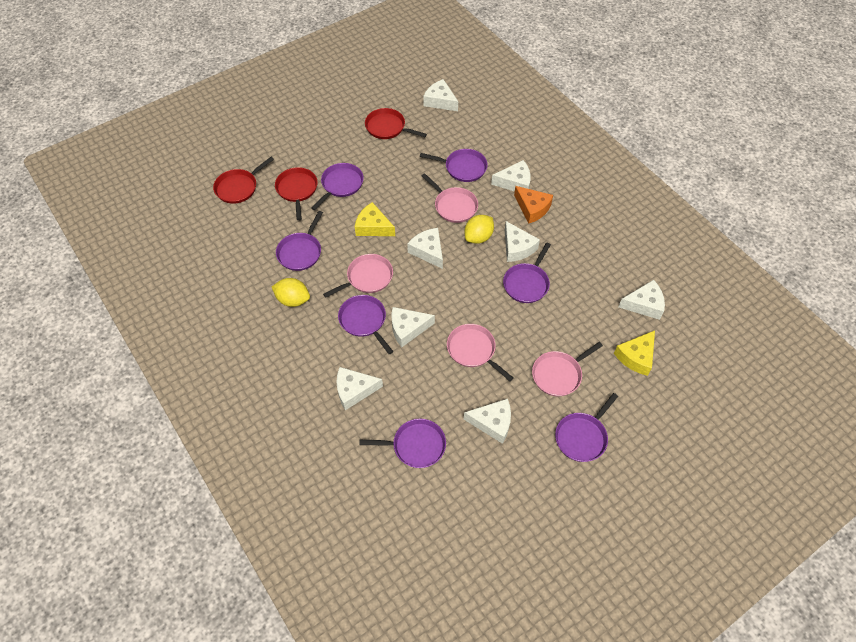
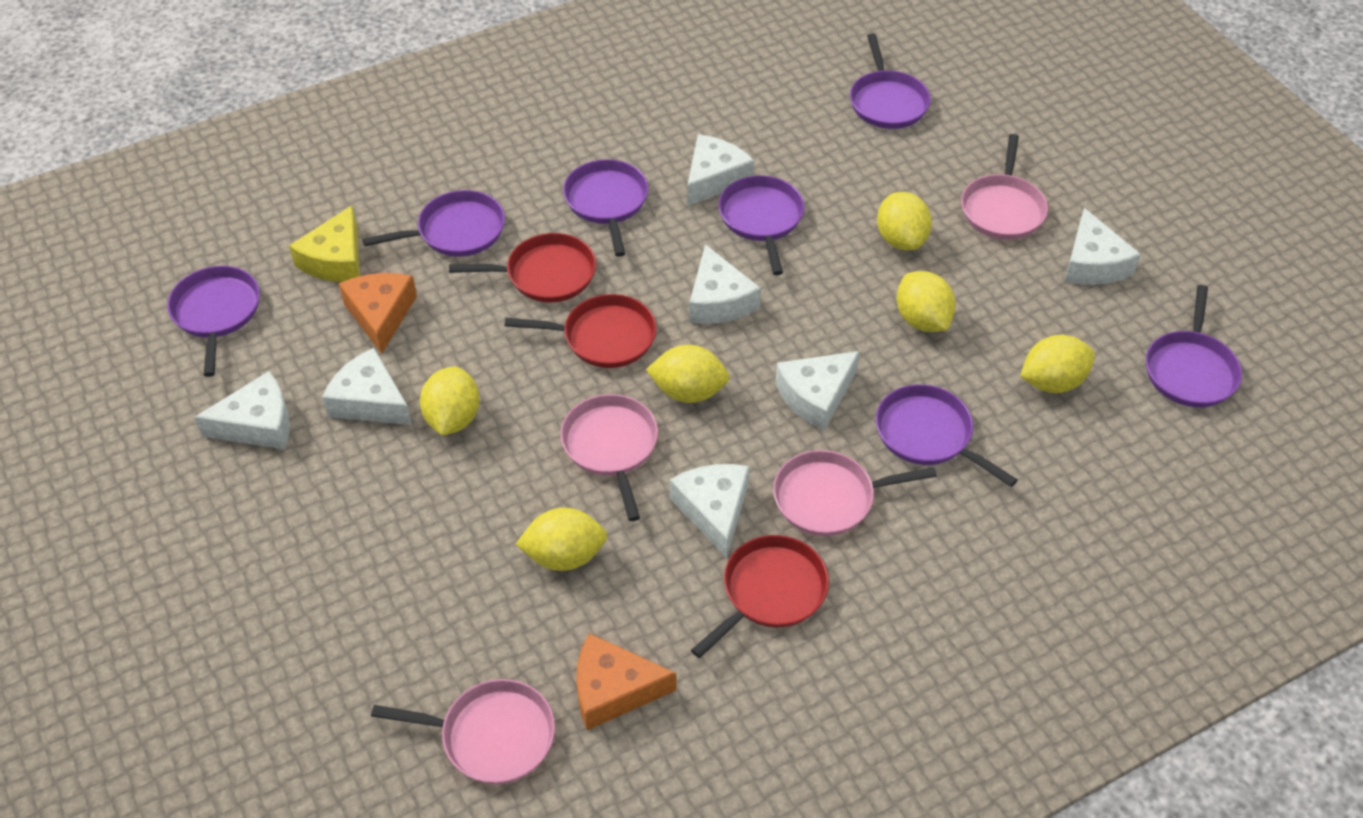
orange cheese: 1 -> 2
white cheese: 8 -> 7
yellow cheese: 2 -> 1
yellow lemon: 2 -> 6

